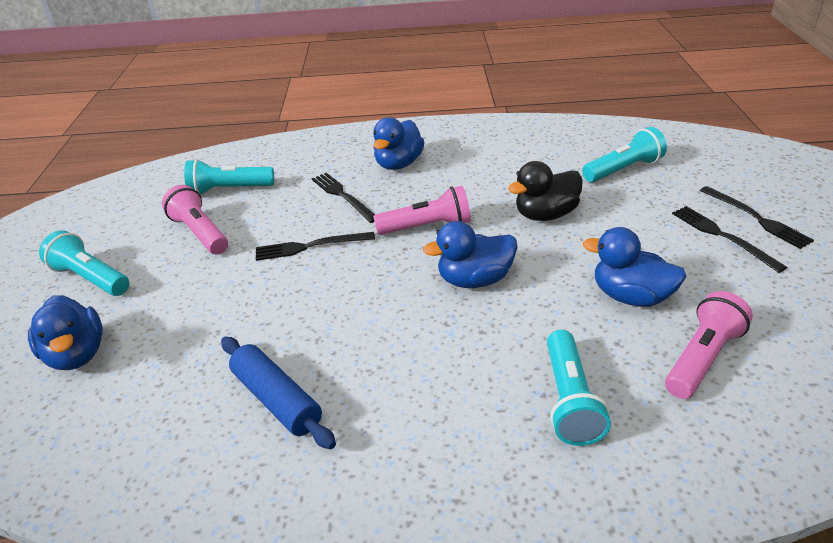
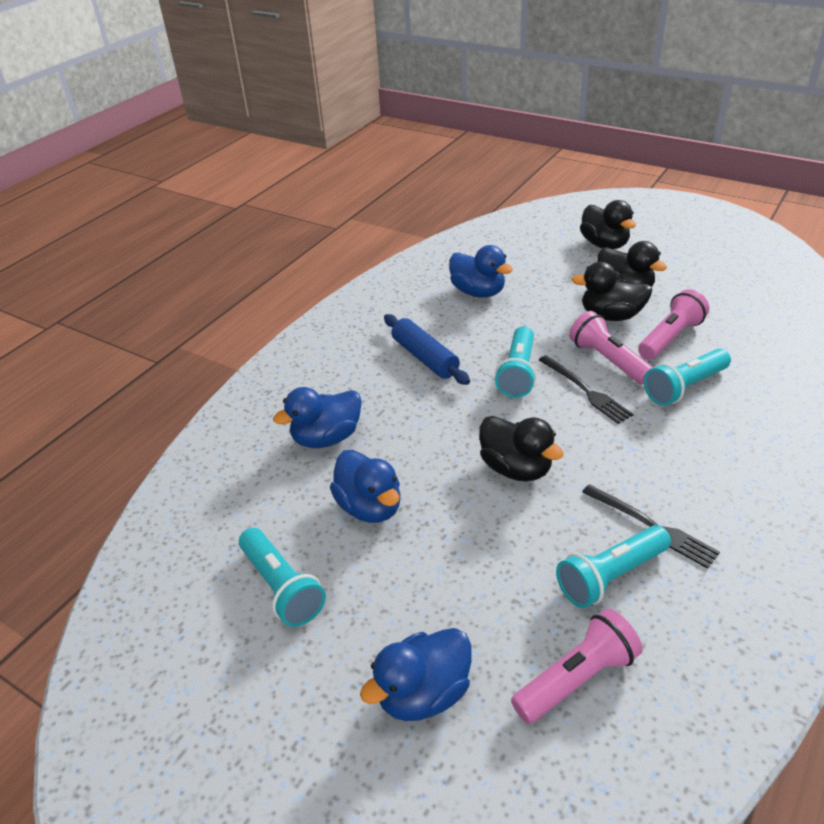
black duck: 1 -> 4
black fork: 4 -> 2

